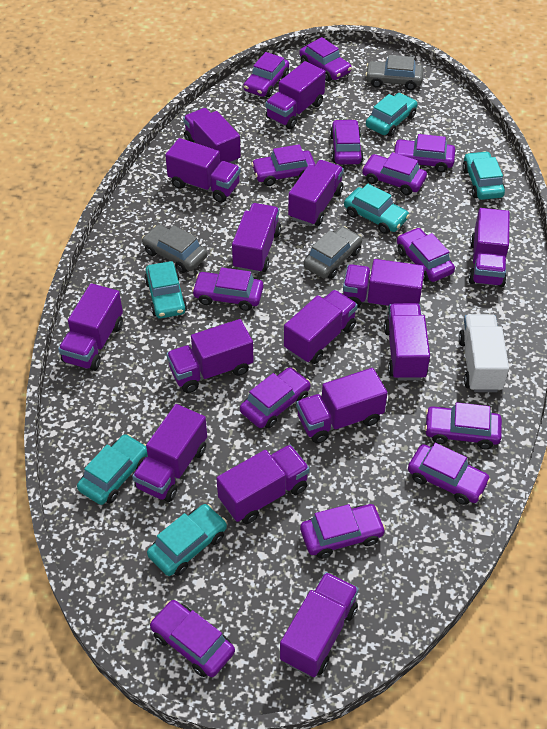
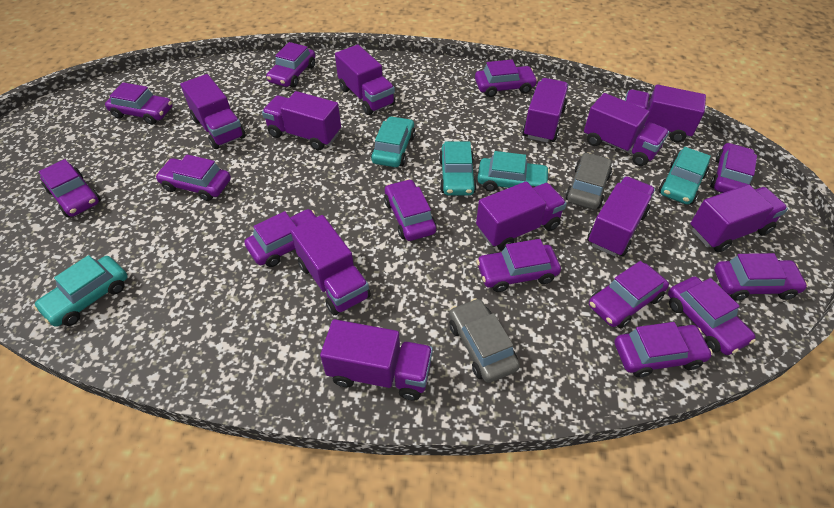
grey car: 3 -> 2
purple truck: 15 -> 11
turquoise car: 6 -> 5
white truck: 1 -> 0

